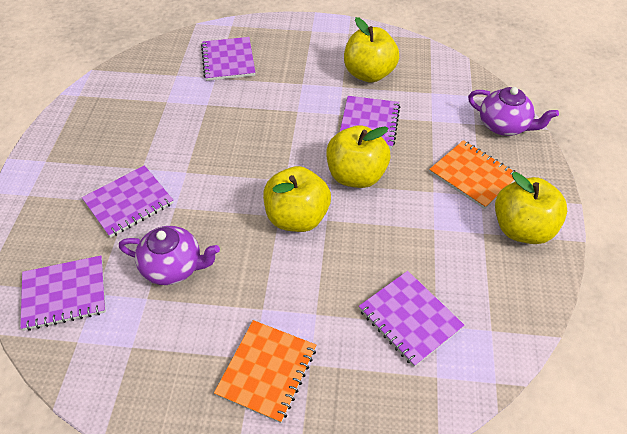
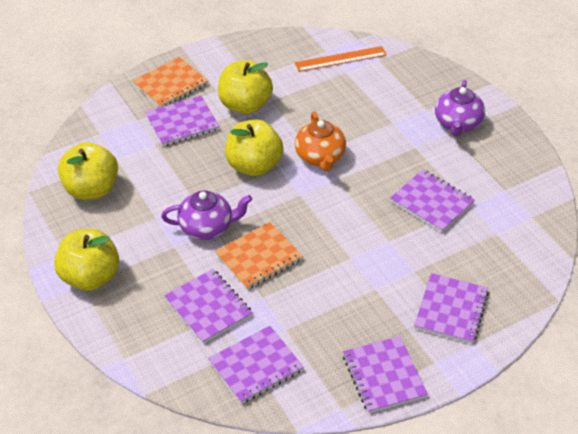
orange ruler: 0 -> 1
orange teapot: 0 -> 1
purple notebook: 5 -> 6

